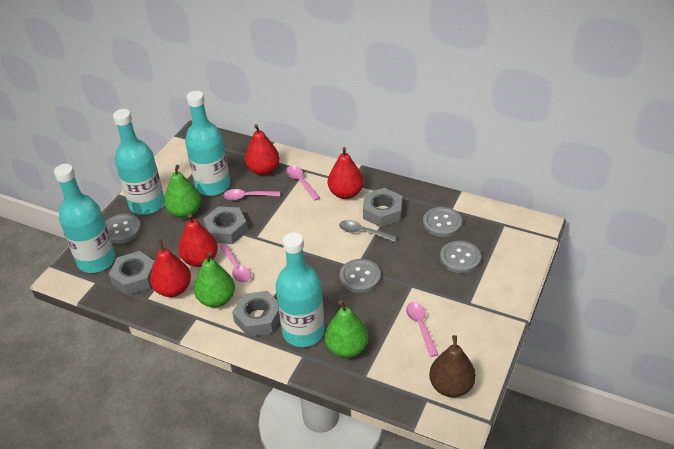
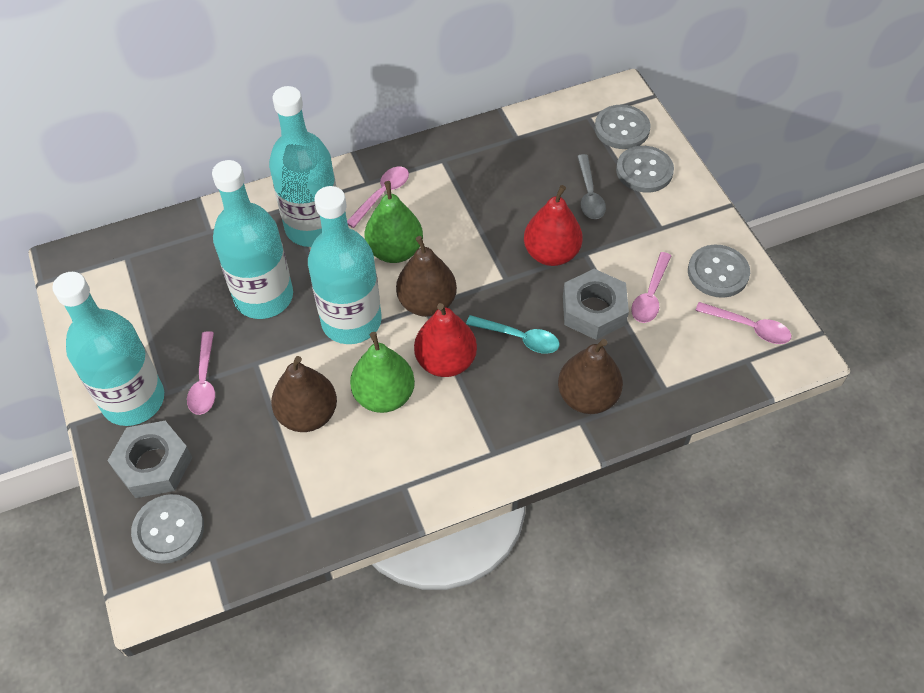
brown pear: 1 -> 3
green pear: 3 -> 2
grey nut: 4 -> 2
red pear: 4 -> 2
turquoise spoon: 0 -> 1

